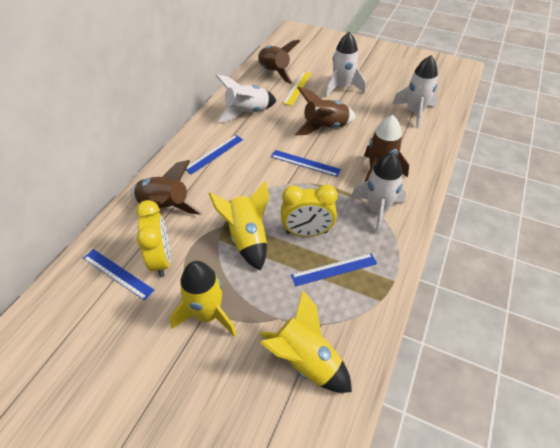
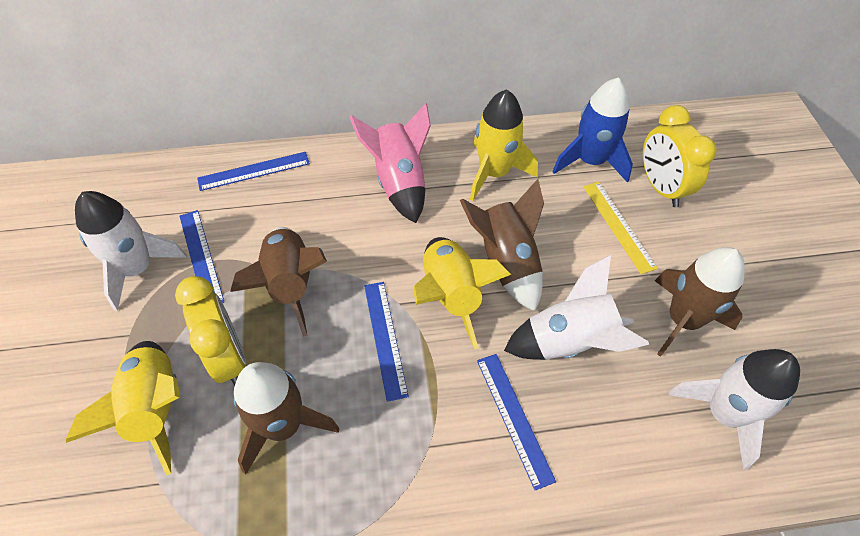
blue rocket: 0 -> 1
pink rocket: 0 -> 1
white rocket: 4 -> 3

